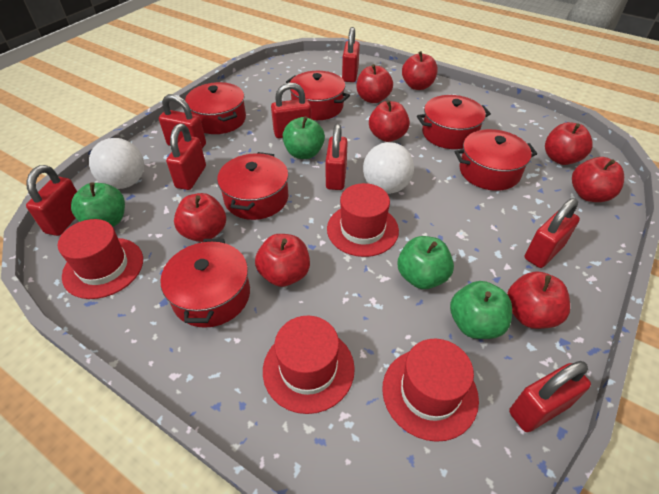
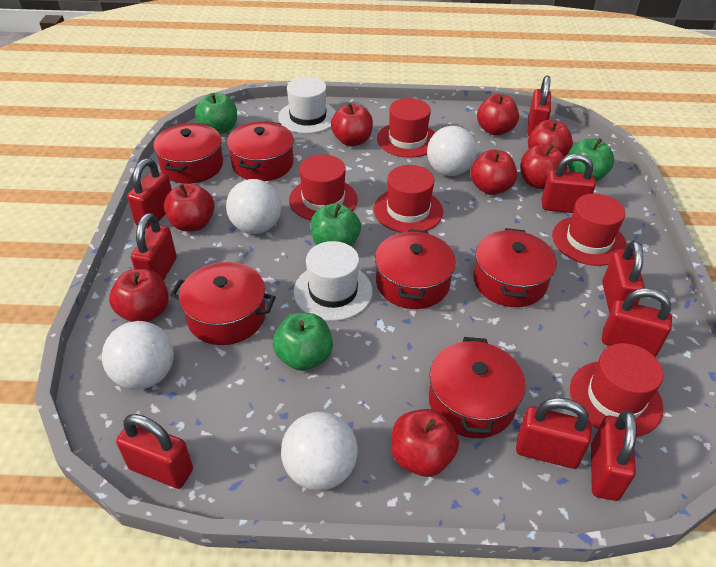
red hat: 4 -> 5
red padlock: 8 -> 9
white ball: 2 -> 4
white hat: 0 -> 2

